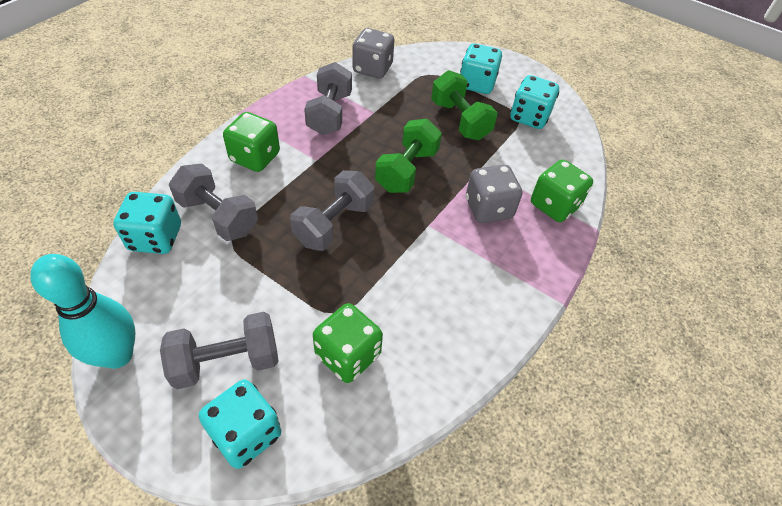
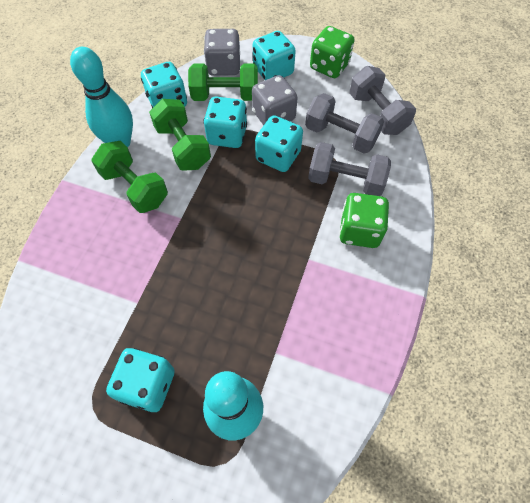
green dice: 3 -> 2
green dumbbell: 2 -> 3
grey dumbbell: 4 -> 3
turquoise bowling pin: 1 -> 2
turquoise dice: 4 -> 5

